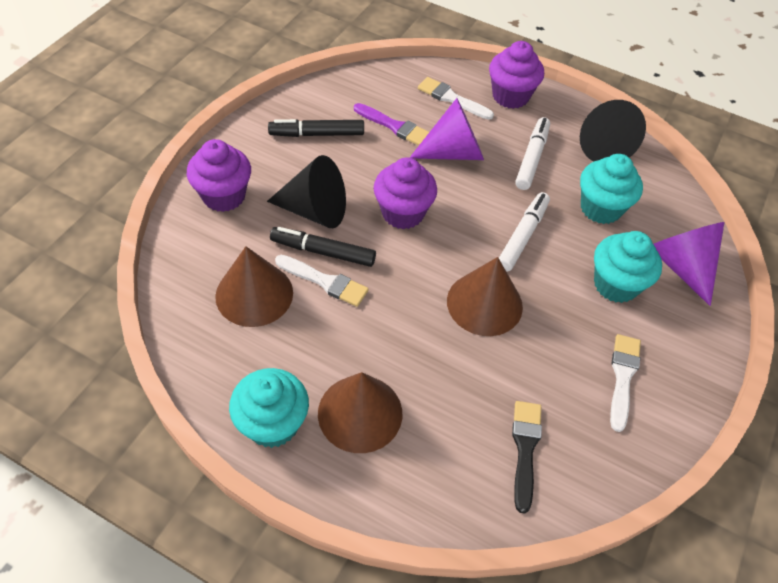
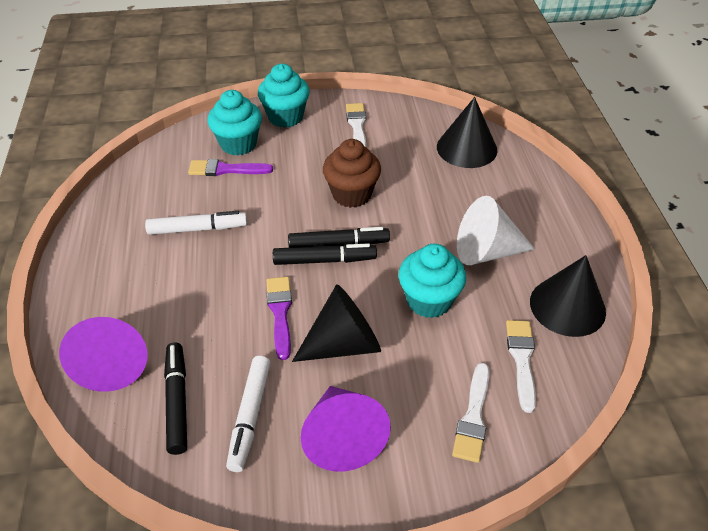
black brush: 1 -> 0
black cone: 2 -> 3
black marker: 2 -> 3
brown cone: 3 -> 0
brown cupcake: 0 -> 1
purple brush: 1 -> 2
purple cupcake: 3 -> 0
white cone: 0 -> 1

